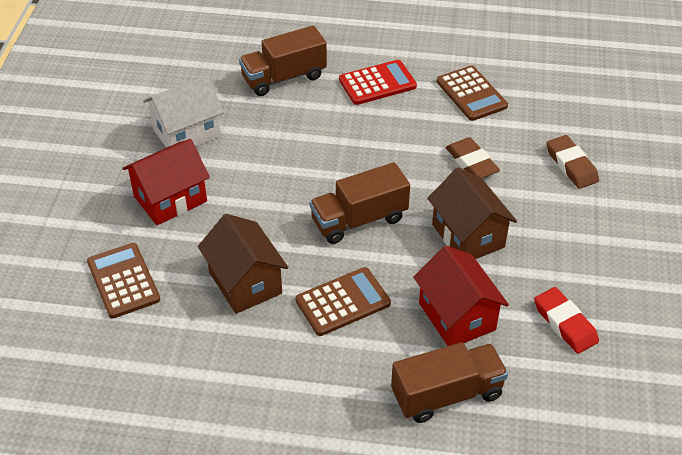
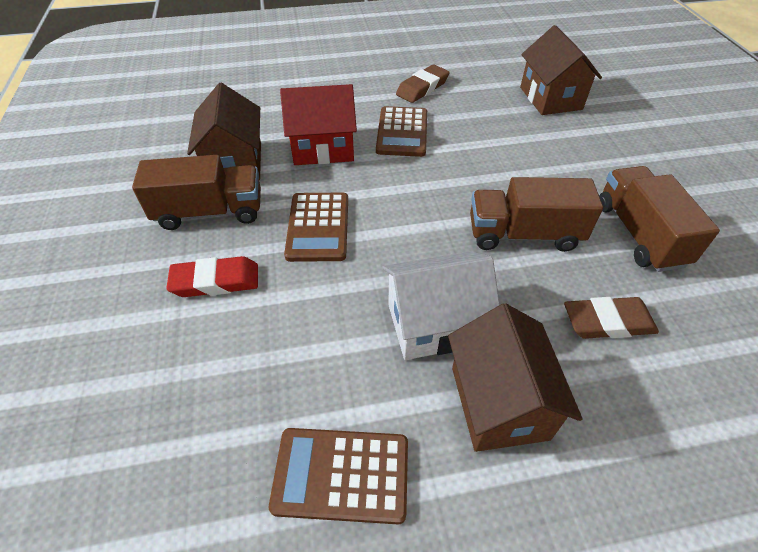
brown house: 2 -> 3
red calculator: 1 -> 0
red house: 2 -> 1

